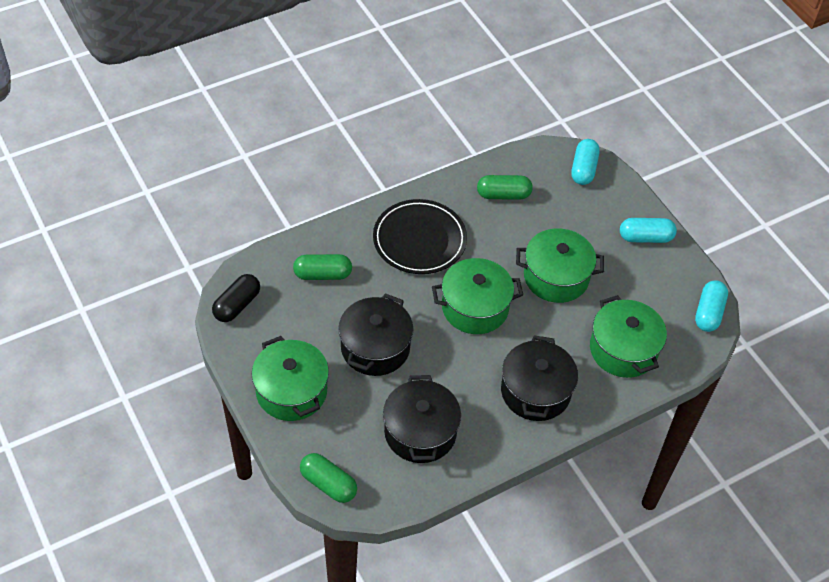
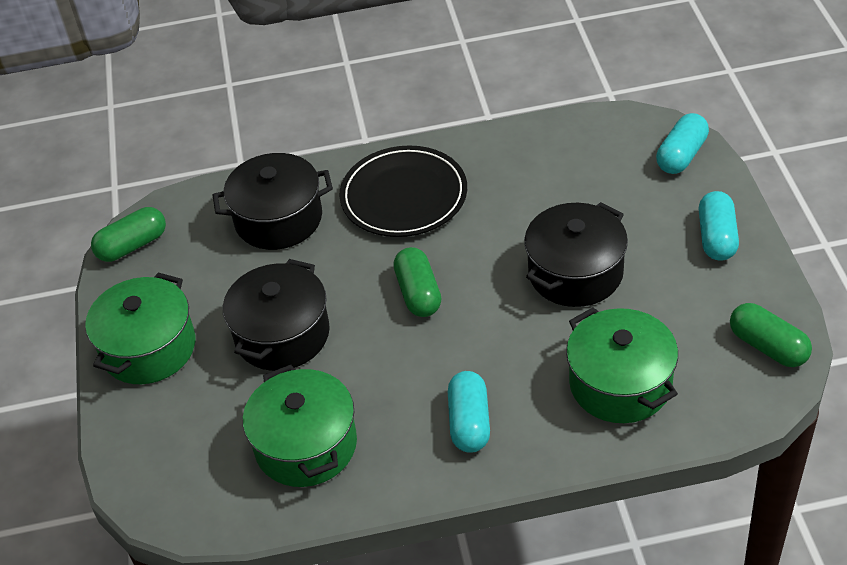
black capsule: 1 -> 0
green pot: 4 -> 3

